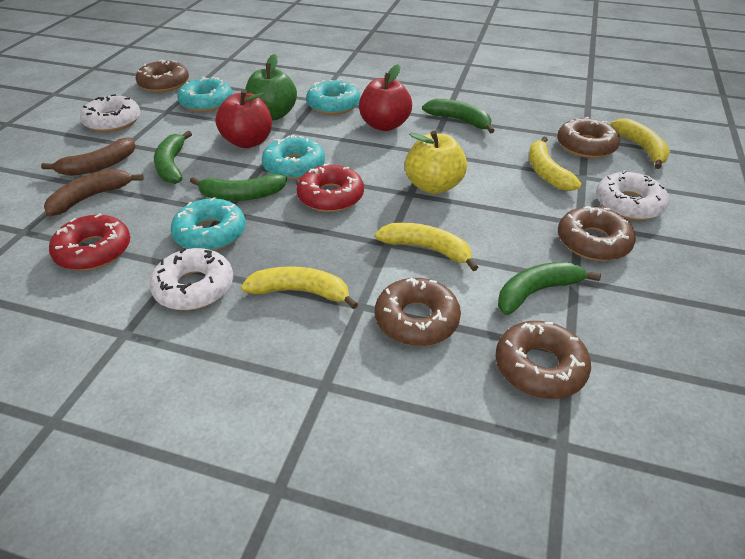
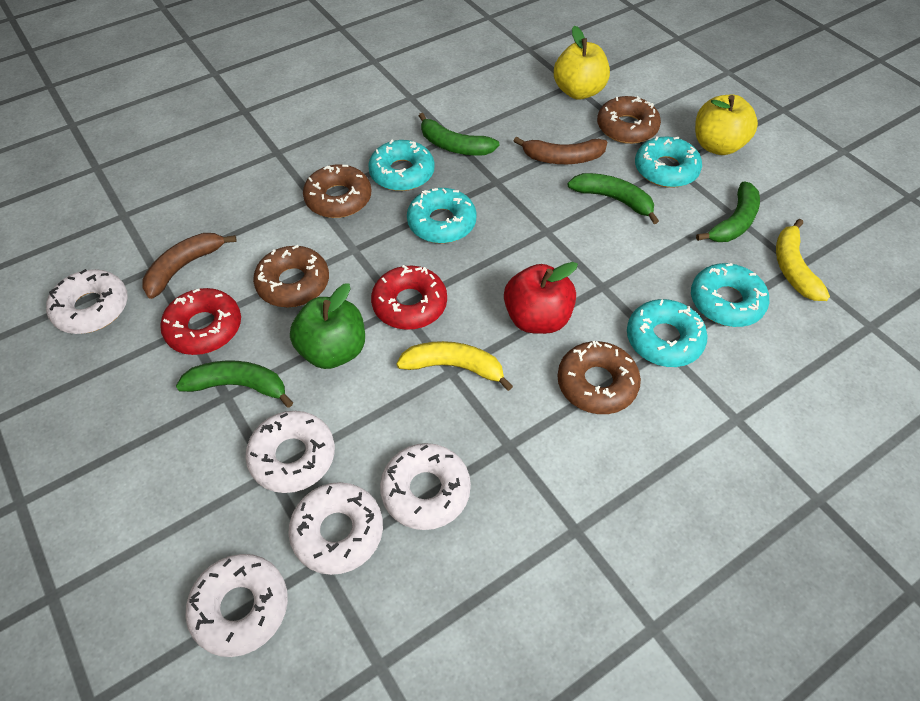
brown donut: 5 -> 4
red apple: 2 -> 1
turquoise donut: 4 -> 5
white donut: 3 -> 5
yellow apple: 1 -> 2
yellow banana: 4 -> 2

